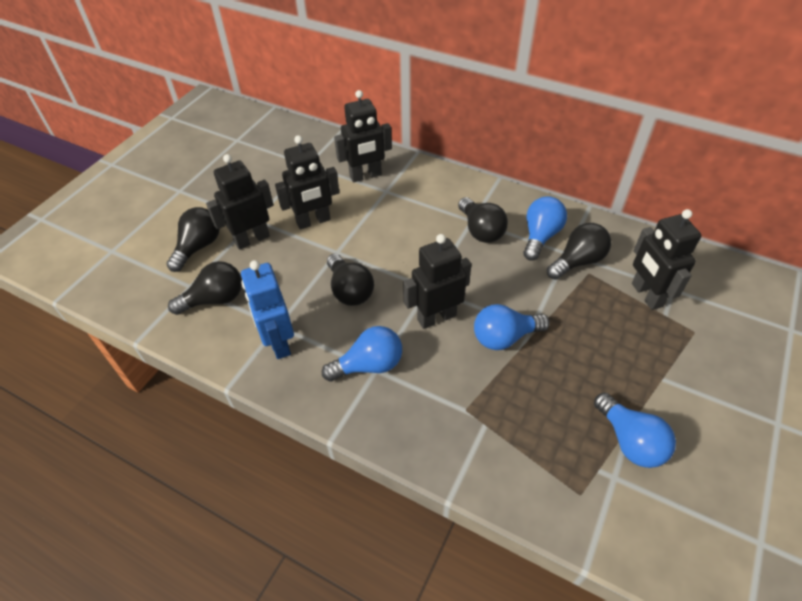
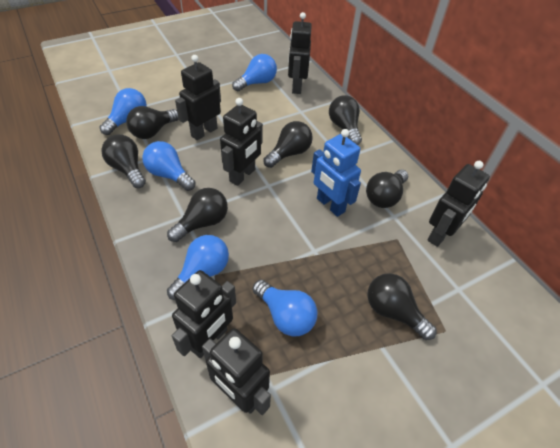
black light bulb: 5 -> 7
black robot: 5 -> 6
blue light bulb: 4 -> 5

